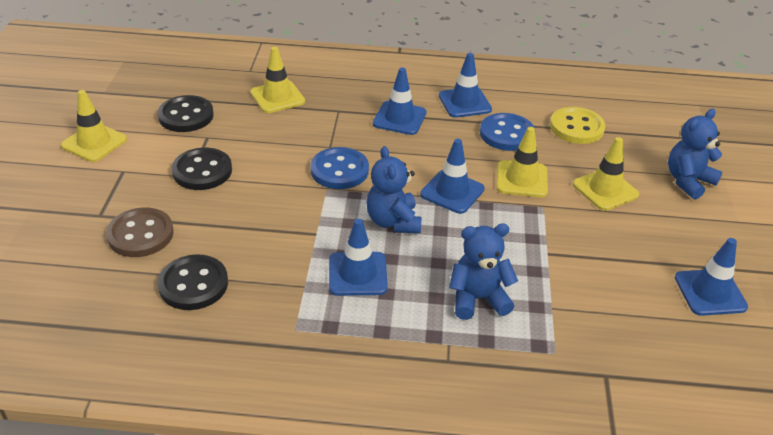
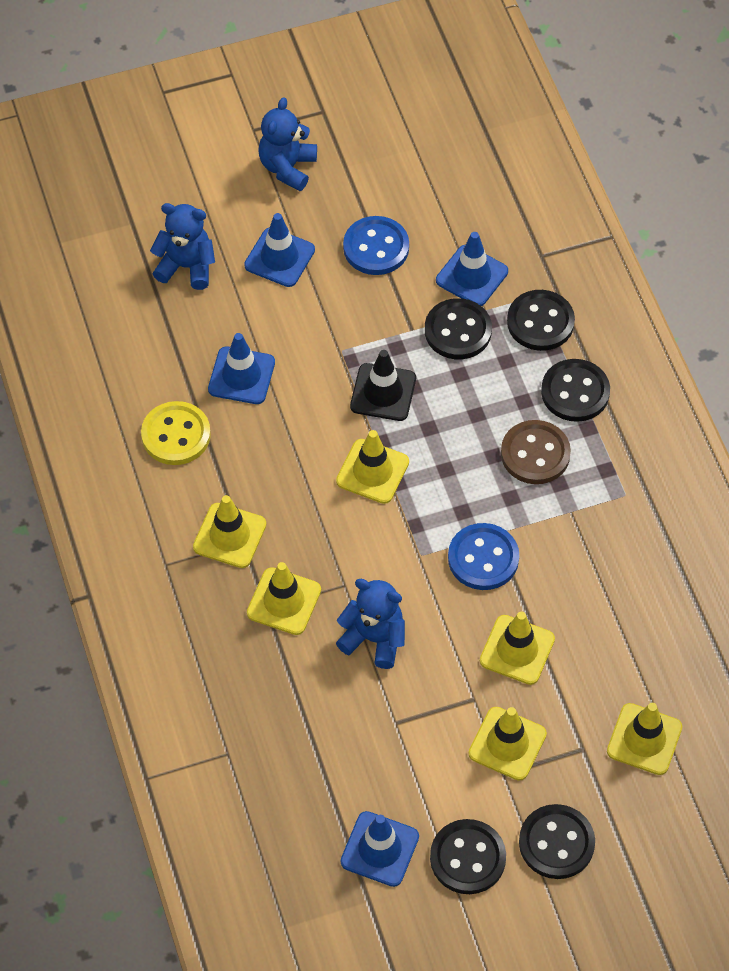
black button: 3 -> 5
black traffic cone: 0 -> 1
blue traffic cone: 5 -> 4
yellow traffic cone: 4 -> 6

